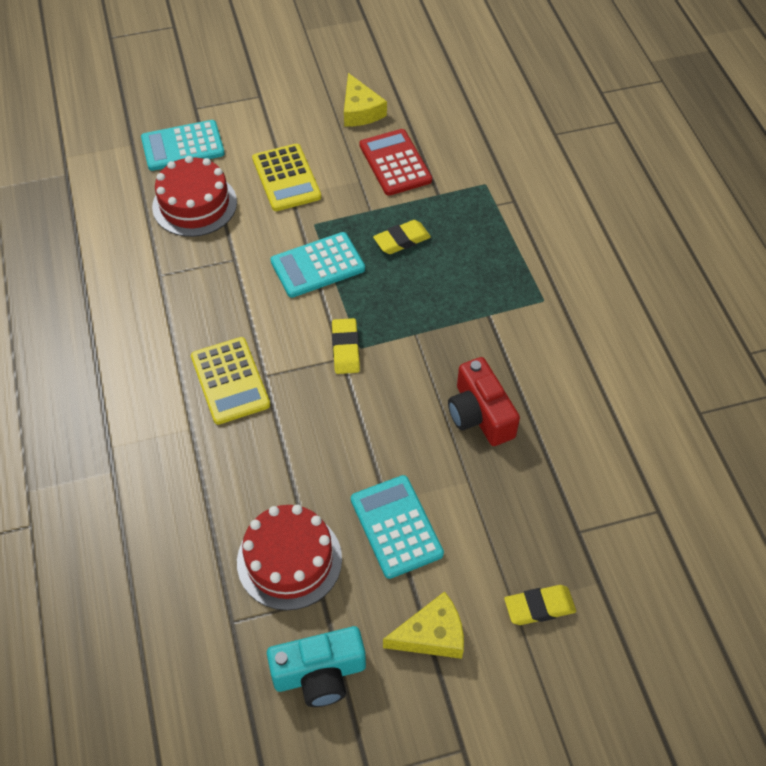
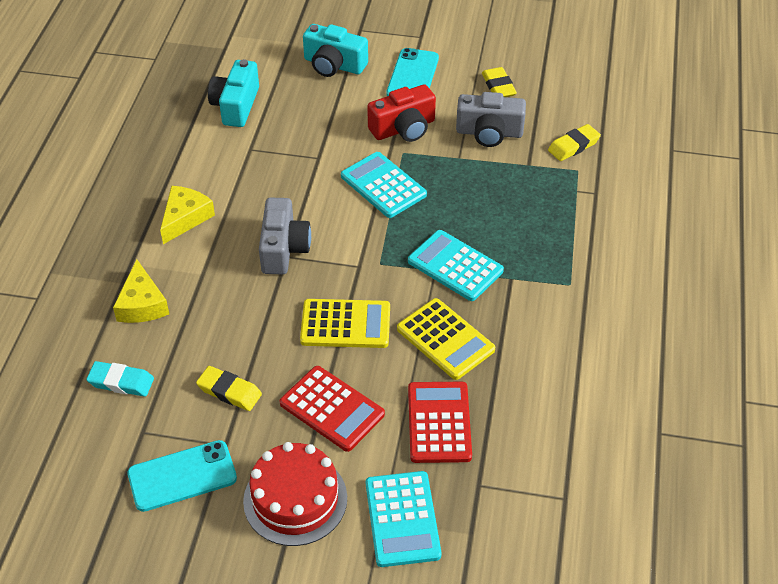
grey camera: 0 -> 2
red cake: 2 -> 1
red calculator: 1 -> 2
turquoise camera: 1 -> 2
turquoise eraser: 0 -> 1
turquoise phone: 0 -> 2

